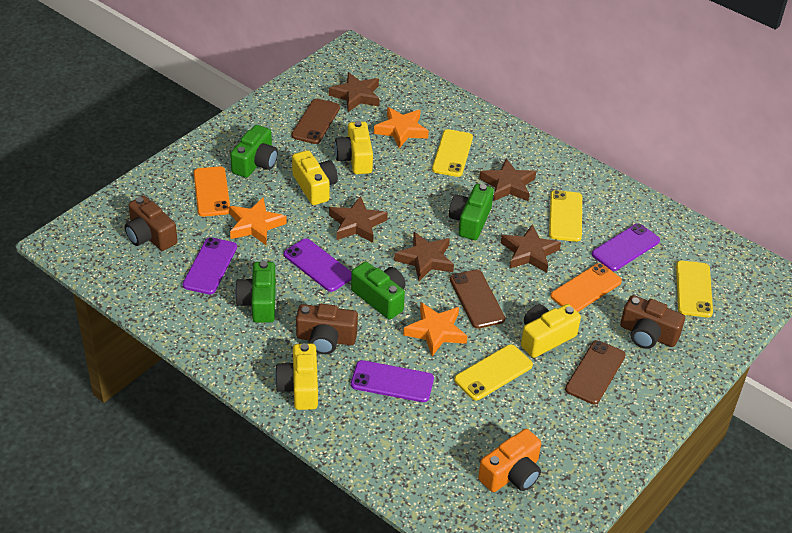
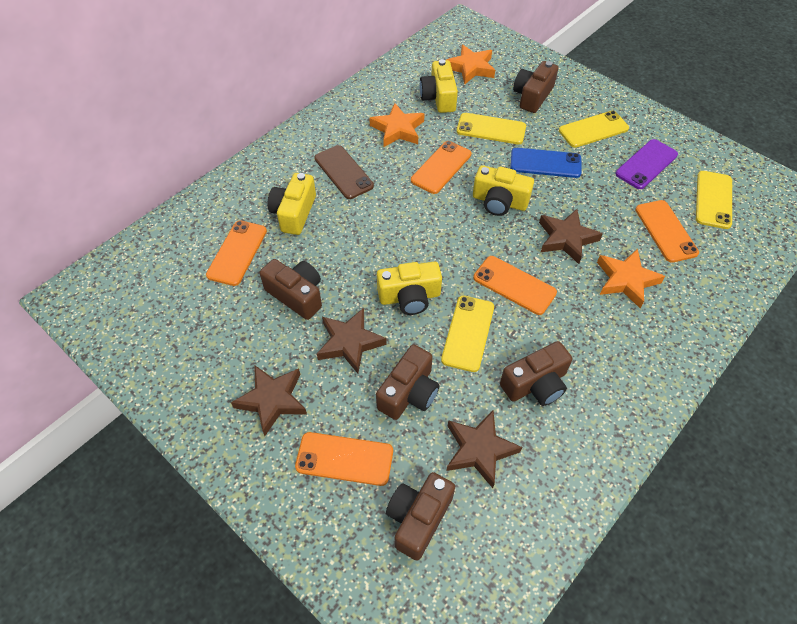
blue phone: 0 -> 1
brown camera: 3 -> 5
brown phone: 3 -> 1
brown star: 5 -> 4
green camera: 4 -> 0
orange camera: 1 -> 0
orange phone: 2 -> 5
purple phone: 4 -> 1

